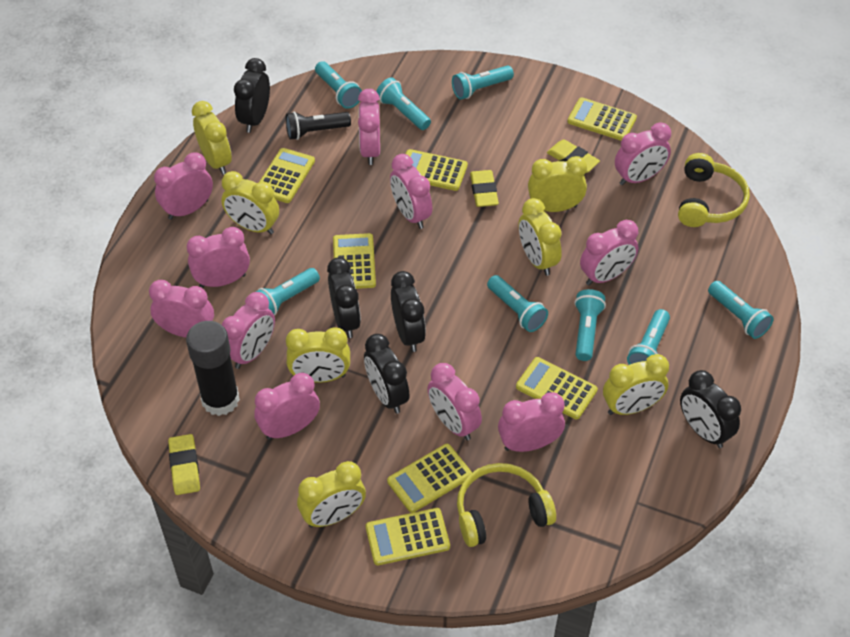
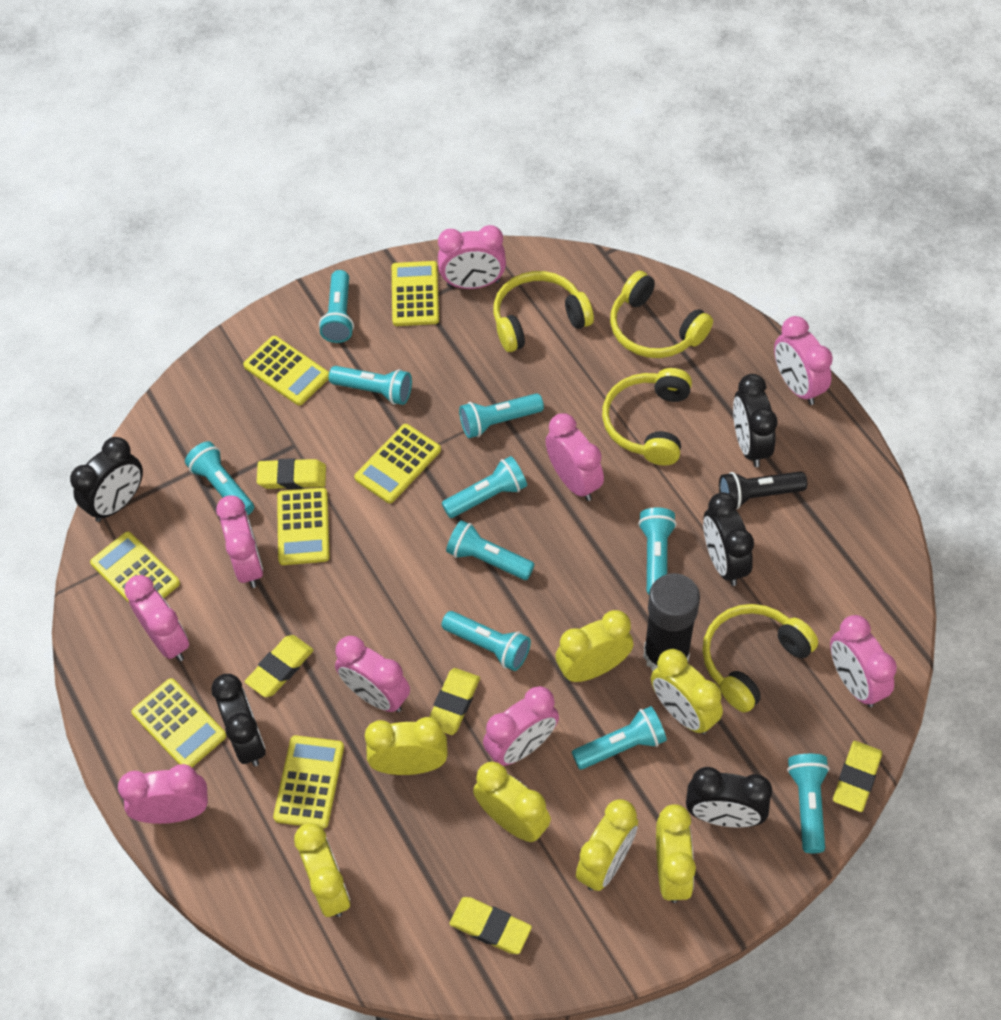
pink clock: 11 -> 9
turquoise flashlight: 8 -> 10
yellow eraser: 3 -> 5
yellow headphones: 2 -> 4

